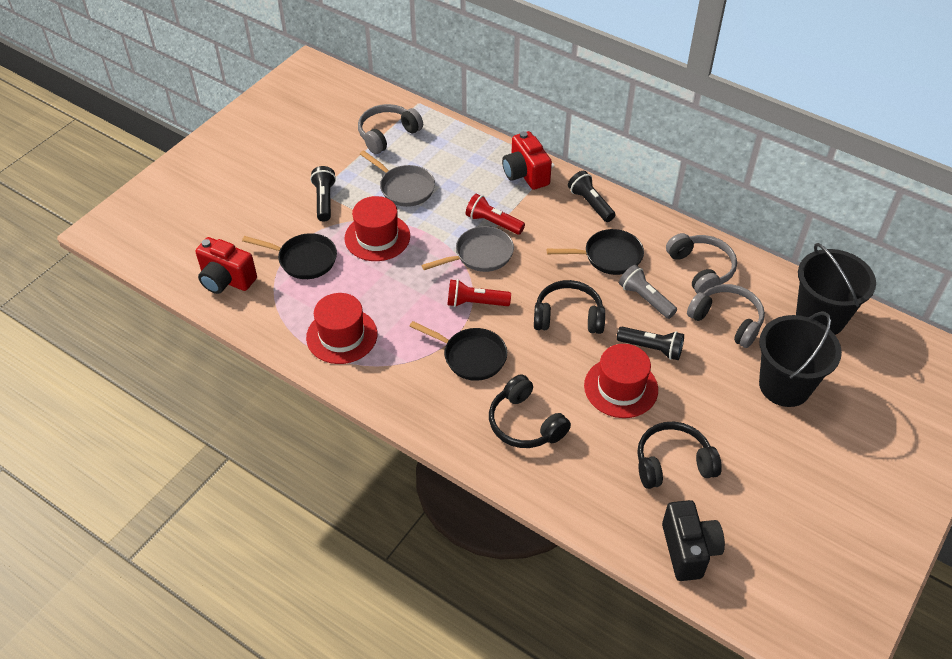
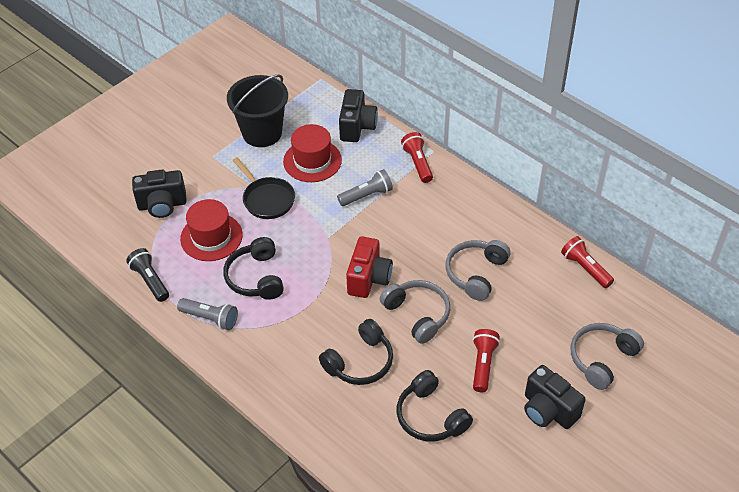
black bucket: 2 -> 1
black camera: 1 -> 3
black flashlight: 3 -> 1
black pan: 3 -> 1
grey flashlight: 1 -> 2
grey pan: 2 -> 0
red camera: 2 -> 1
red flashlight: 2 -> 3
red hat: 3 -> 2

